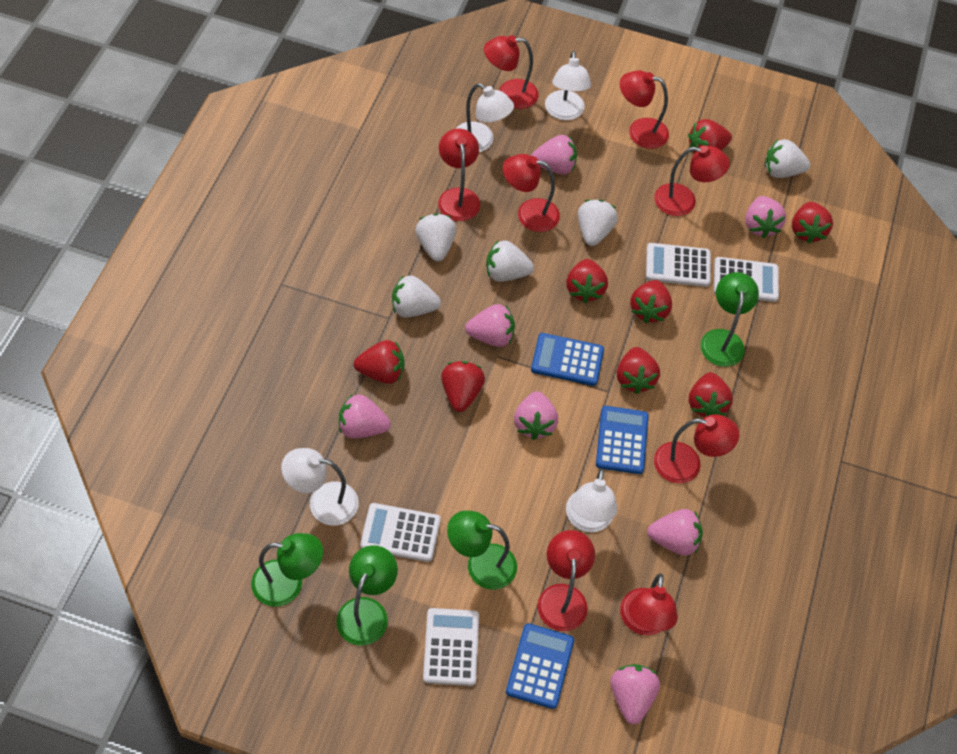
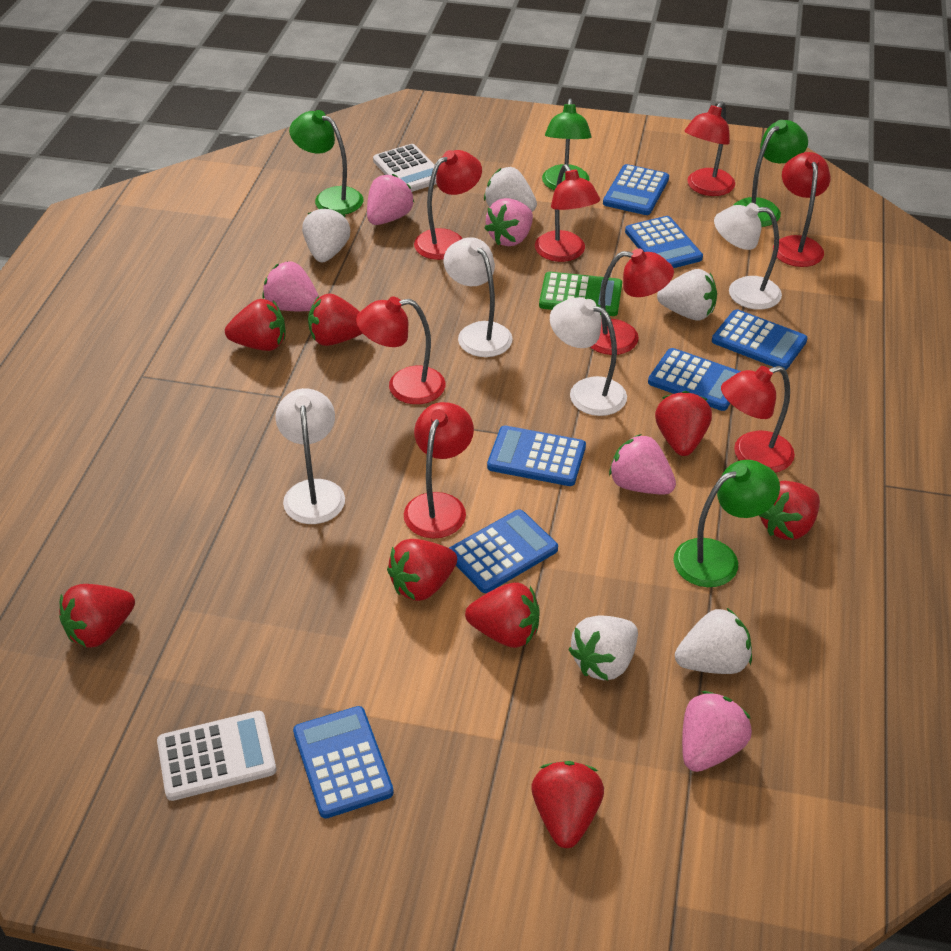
blue calculator: 3 -> 7
green calculator: 0 -> 1
pink strawberry: 7 -> 5
white calculator: 4 -> 2

